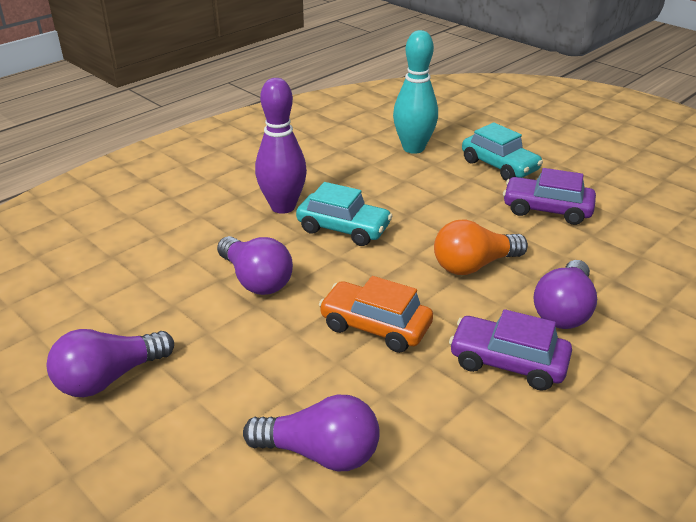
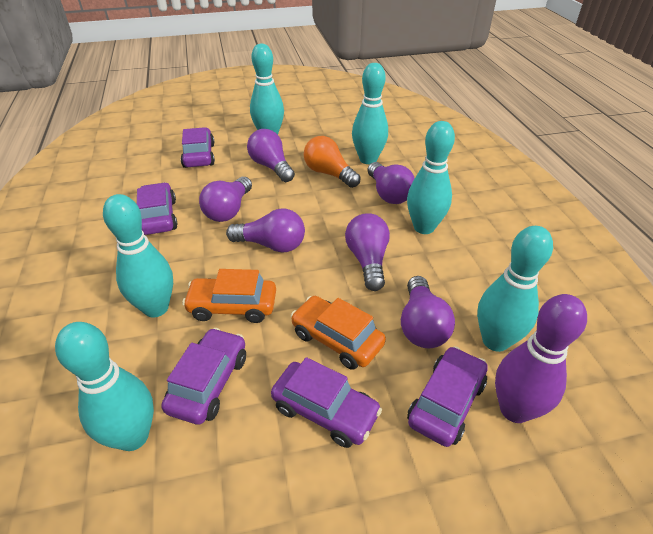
orange car: 1 -> 2
purple car: 2 -> 5
purple light bulb: 4 -> 6
turquoise bowling pin: 1 -> 6
turquoise car: 2 -> 0

